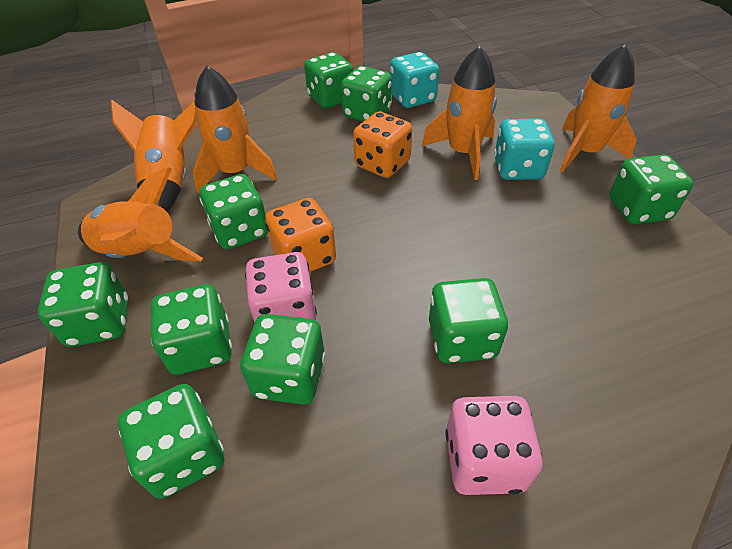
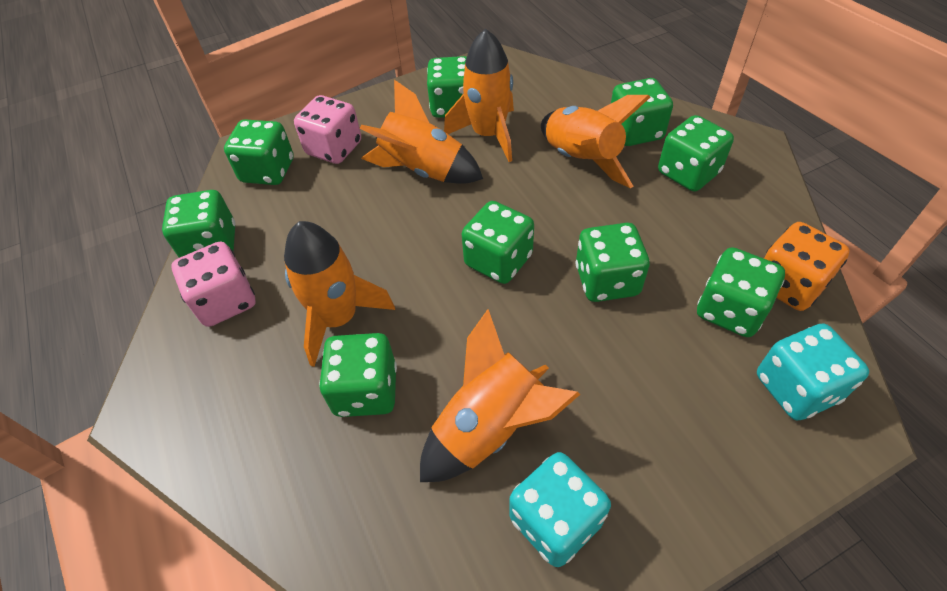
orange dice: 2 -> 1

